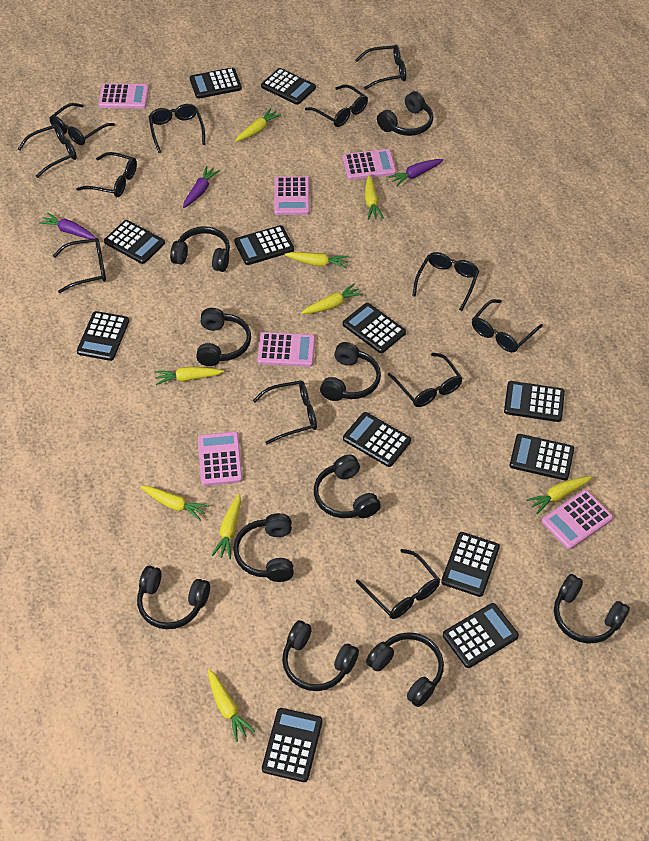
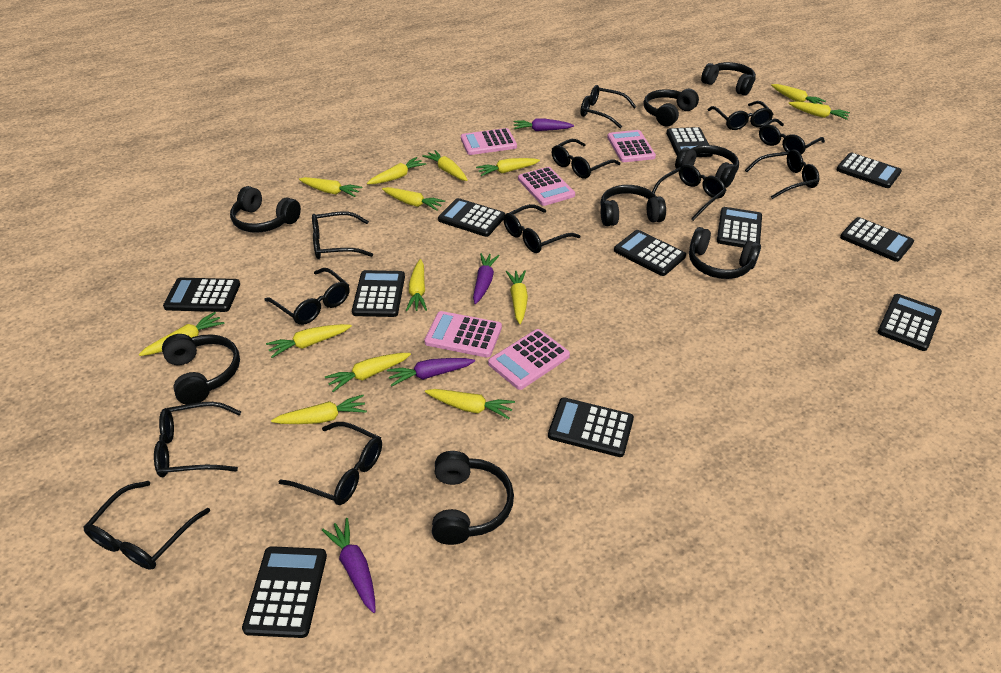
black calculator: 12 -> 11
black headphones: 10 -> 8
pink calculator: 6 -> 5
purple carrot: 3 -> 4
yellow carrot: 9 -> 14

